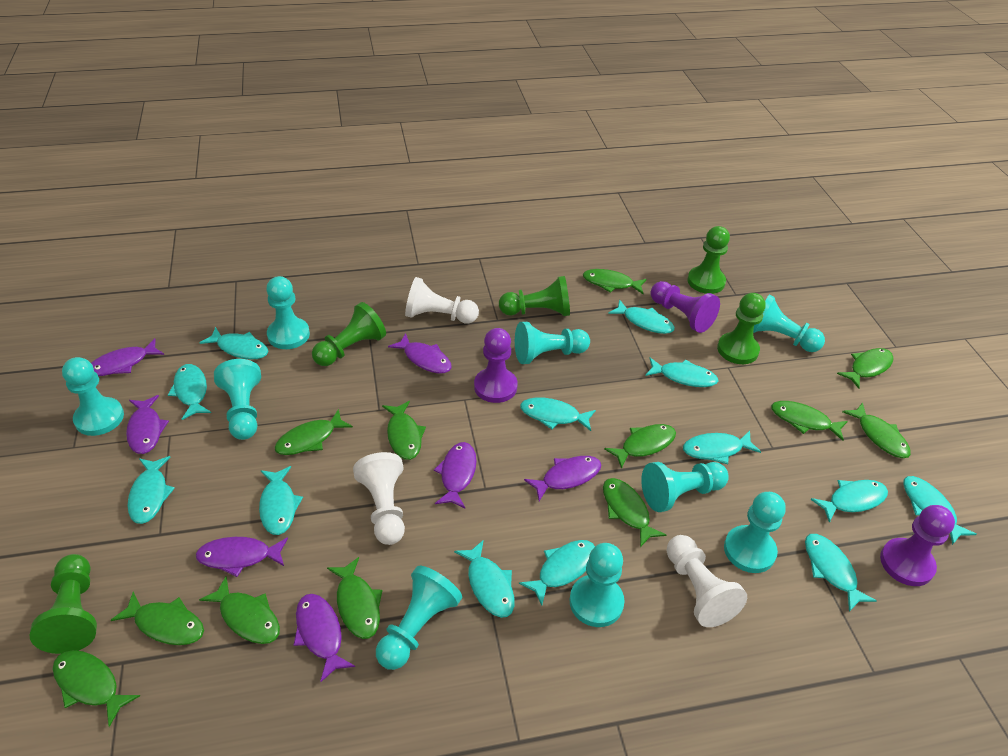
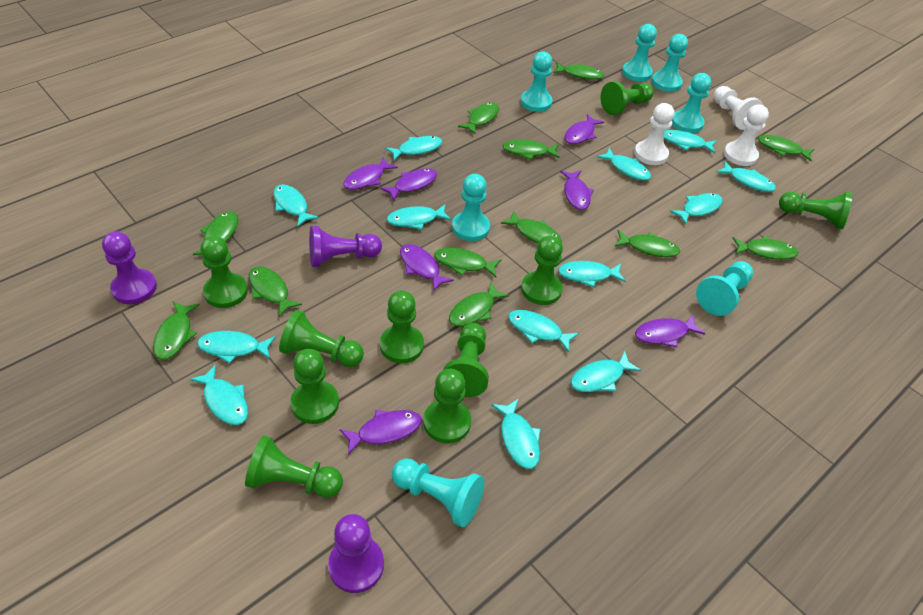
green pawn: 5 -> 10
turquoise pawn: 9 -> 7

